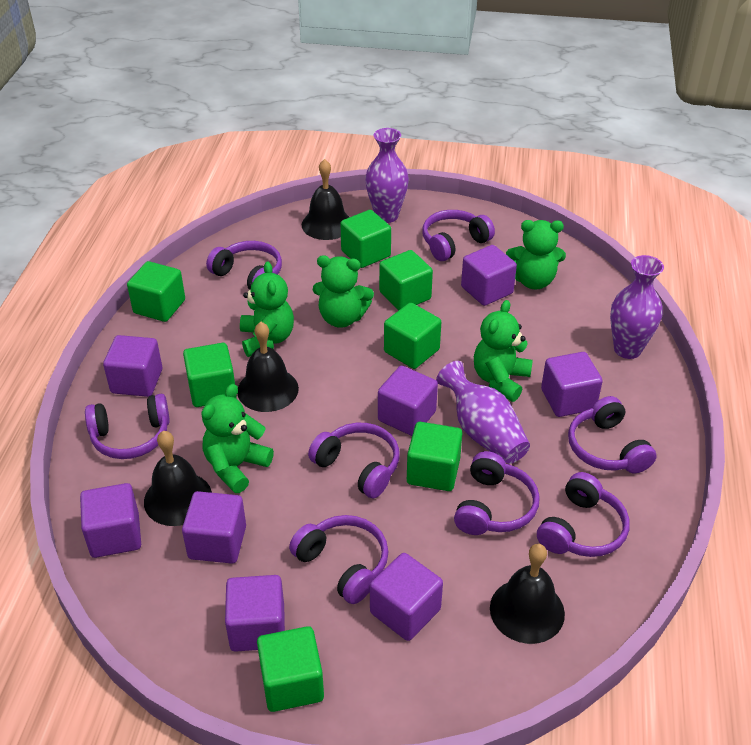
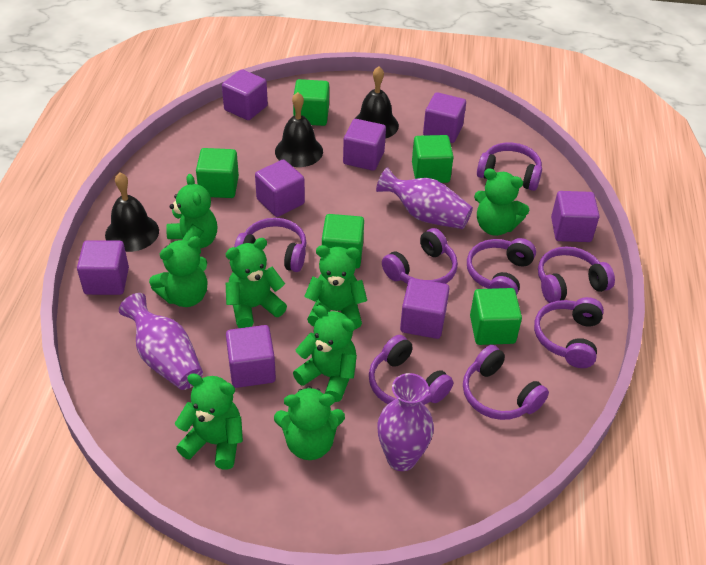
black bell: 4 -> 3
green cube: 7 -> 5
green teddy bear: 5 -> 8

